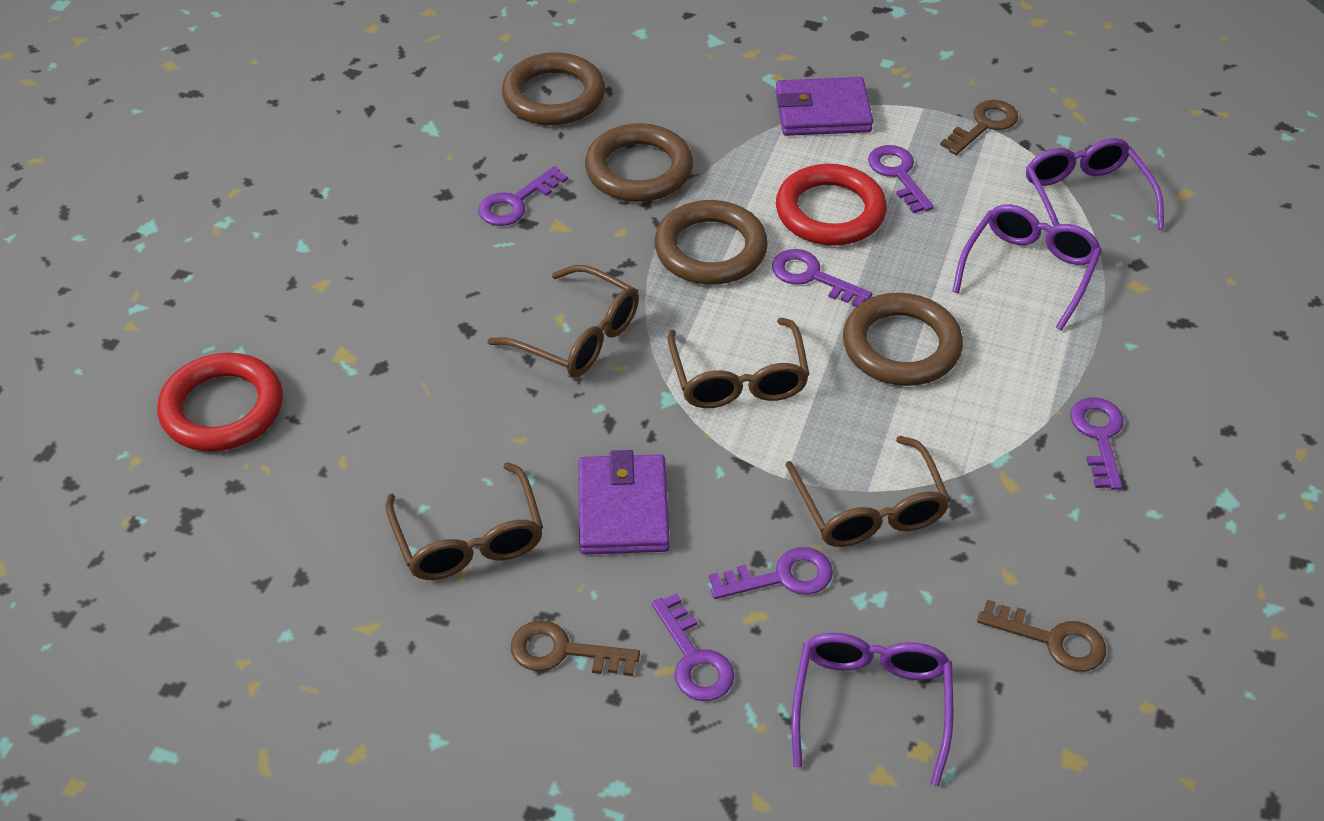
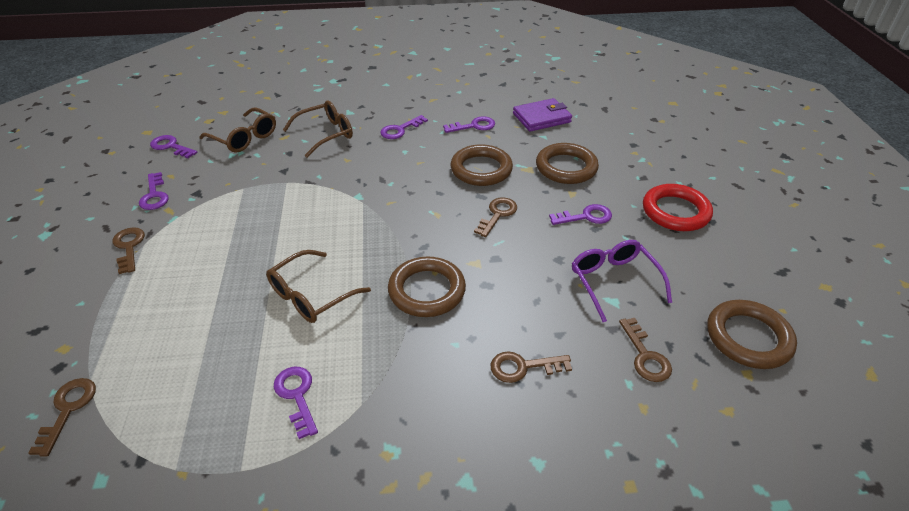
brown glasses: 4 -> 3
brown key: 3 -> 5
purple glasses: 3 -> 1
purple wallet: 2 -> 1
red ring: 2 -> 1

